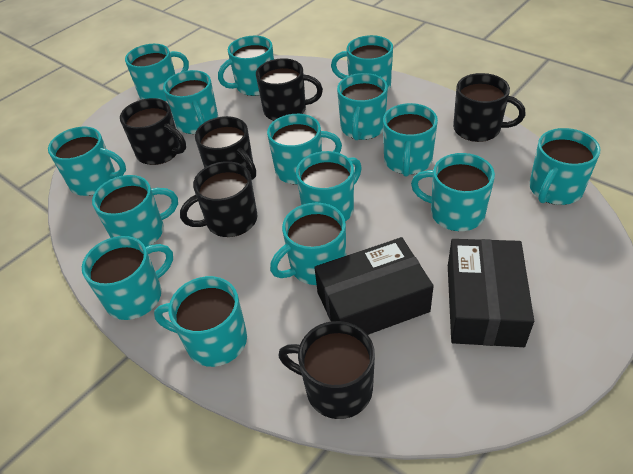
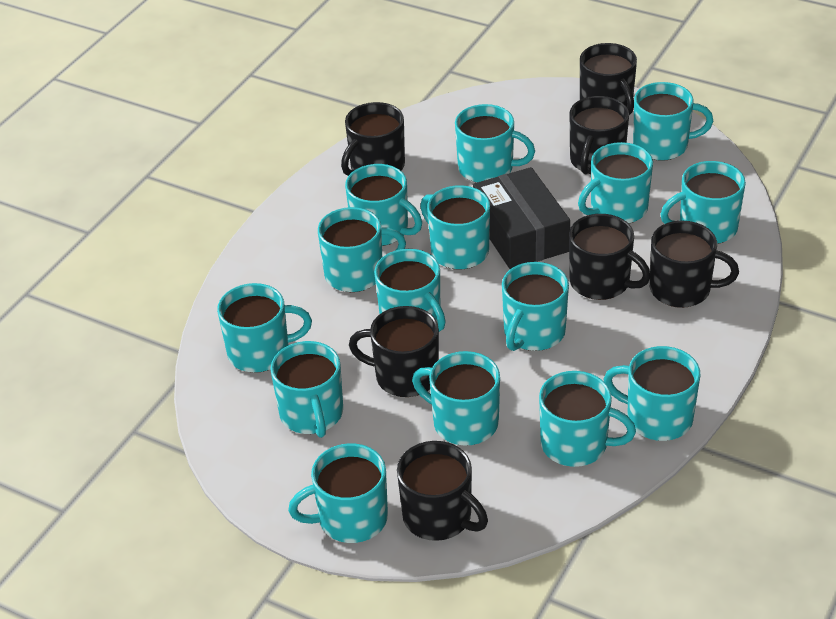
black box: 2 -> 1
black mug: 6 -> 7

